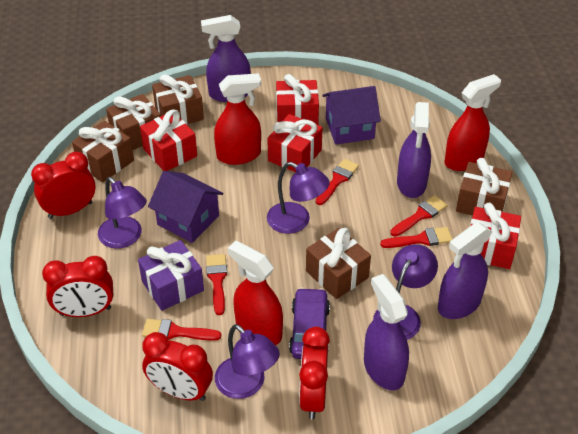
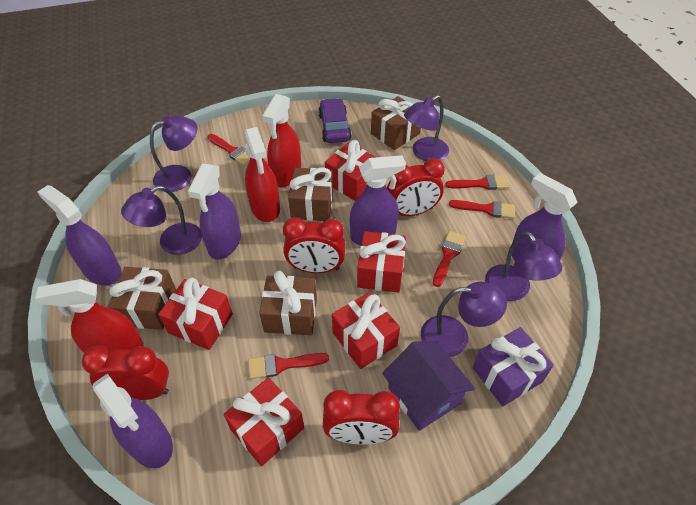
brown gift: 5 -> 4
purple house: 2 -> 1
purple lamp: 4 -> 5
purple spray bottle: 4 -> 5
red gift: 4 -> 5

